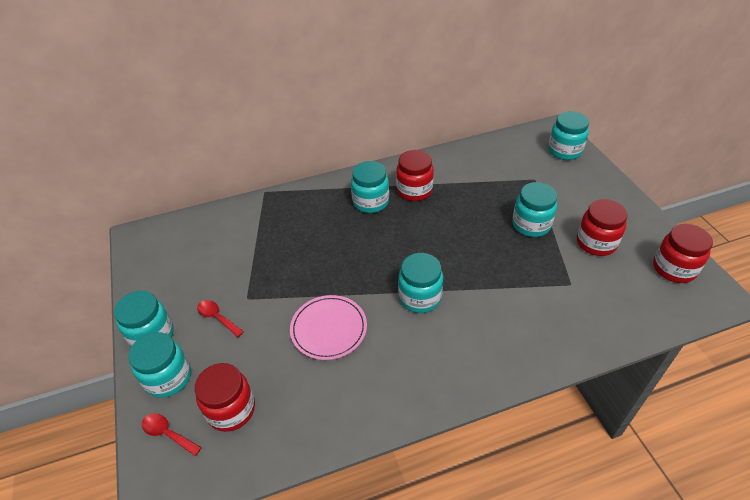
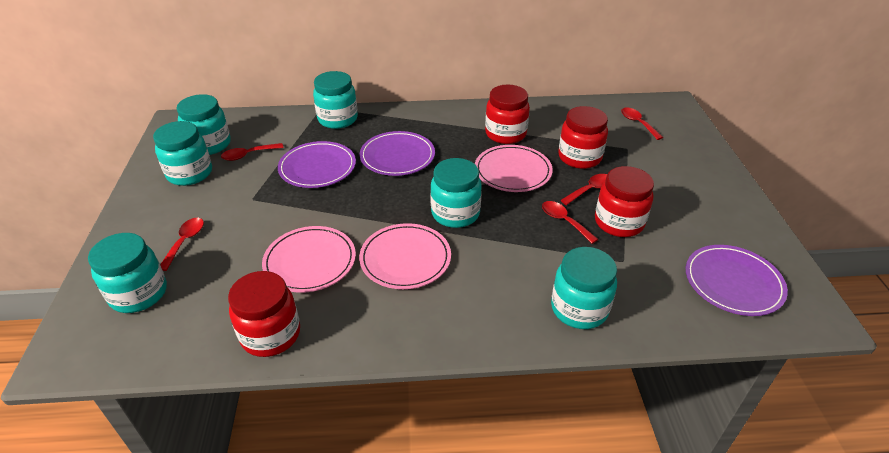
pink plate: 1 -> 3
purple plate: 0 -> 3
red spoon: 2 -> 5

